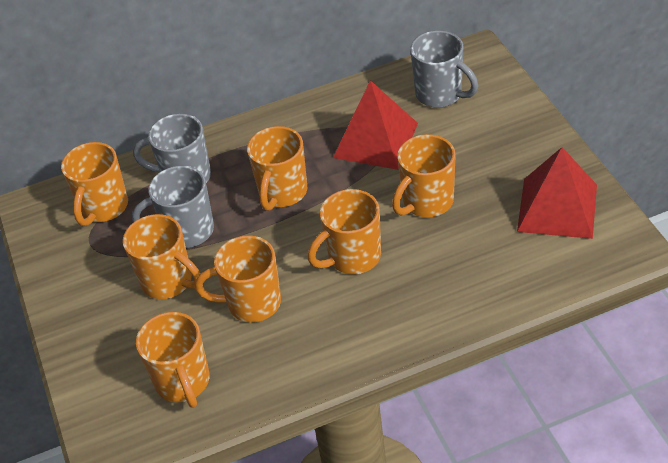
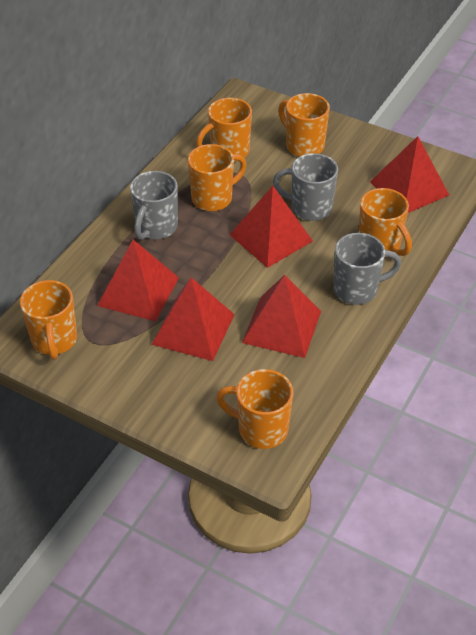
orange mug: 7 -> 6
red pyramid: 2 -> 5

